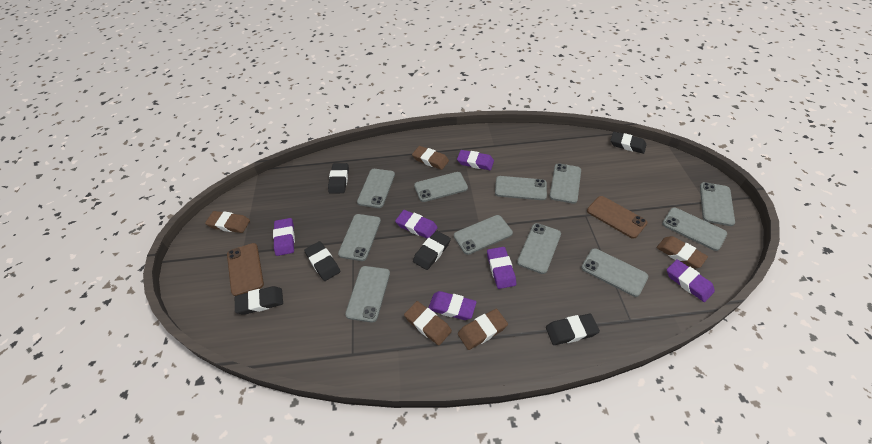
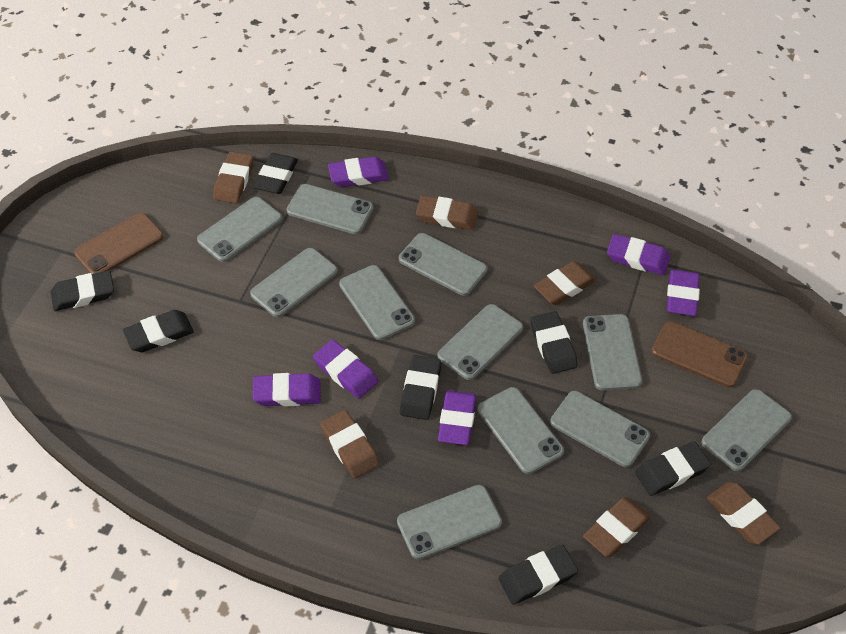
black eraser: 6 -> 7
brown eraser: 5 -> 6

